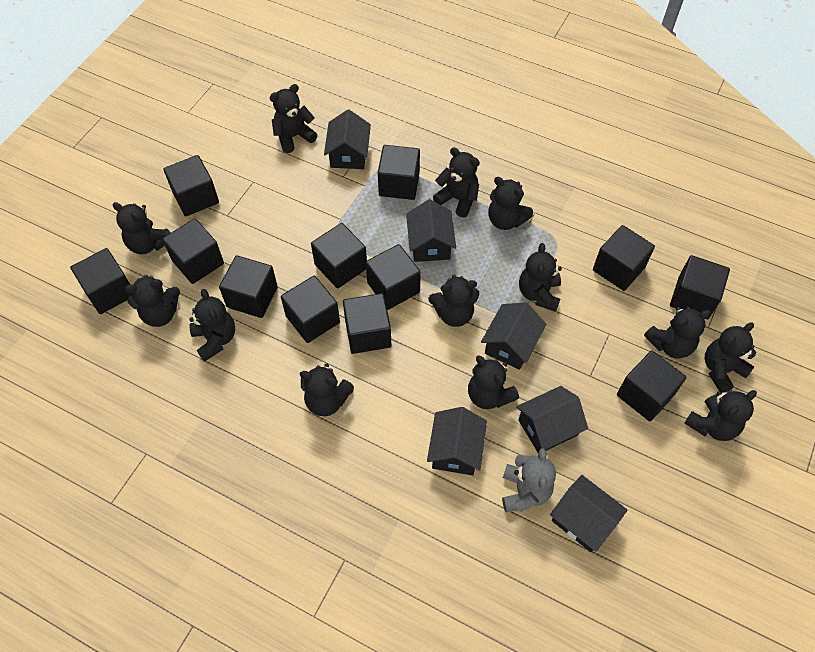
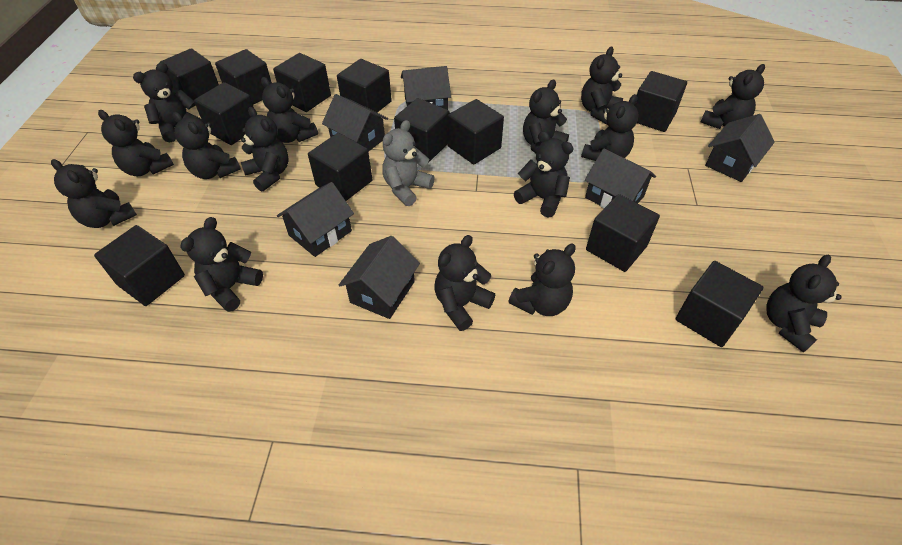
black teddy bear: 13 -> 15

